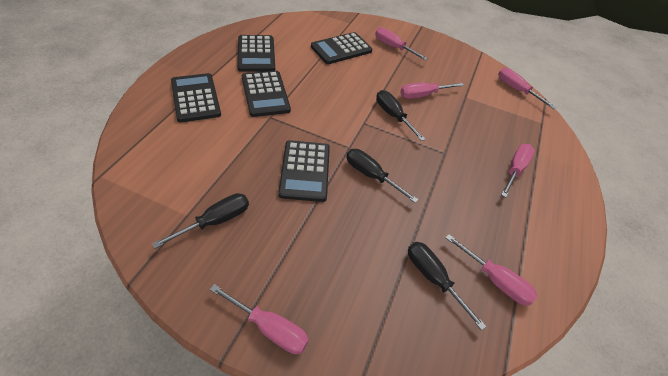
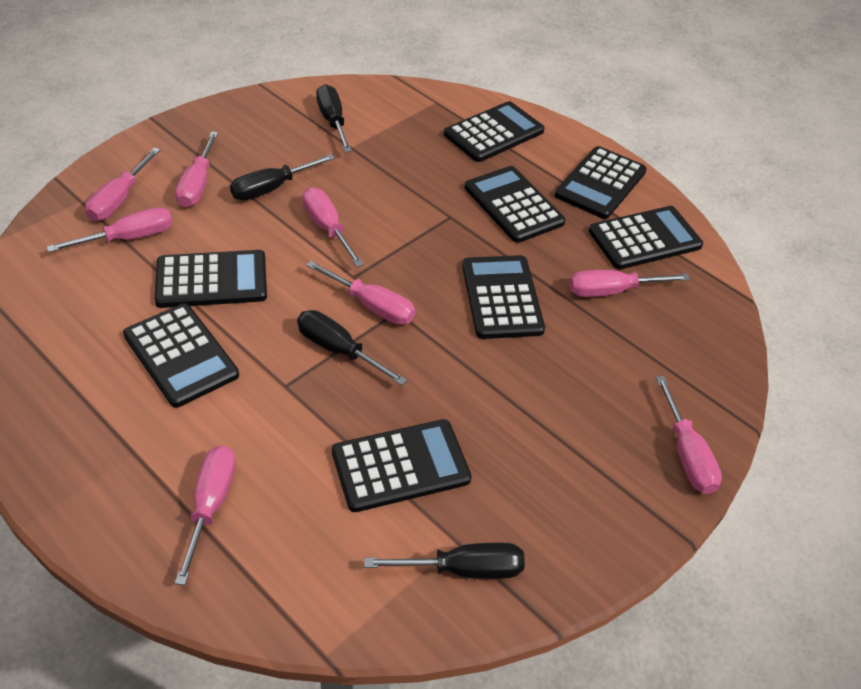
black calculator: 5 -> 8
pink screwdriver: 6 -> 8

